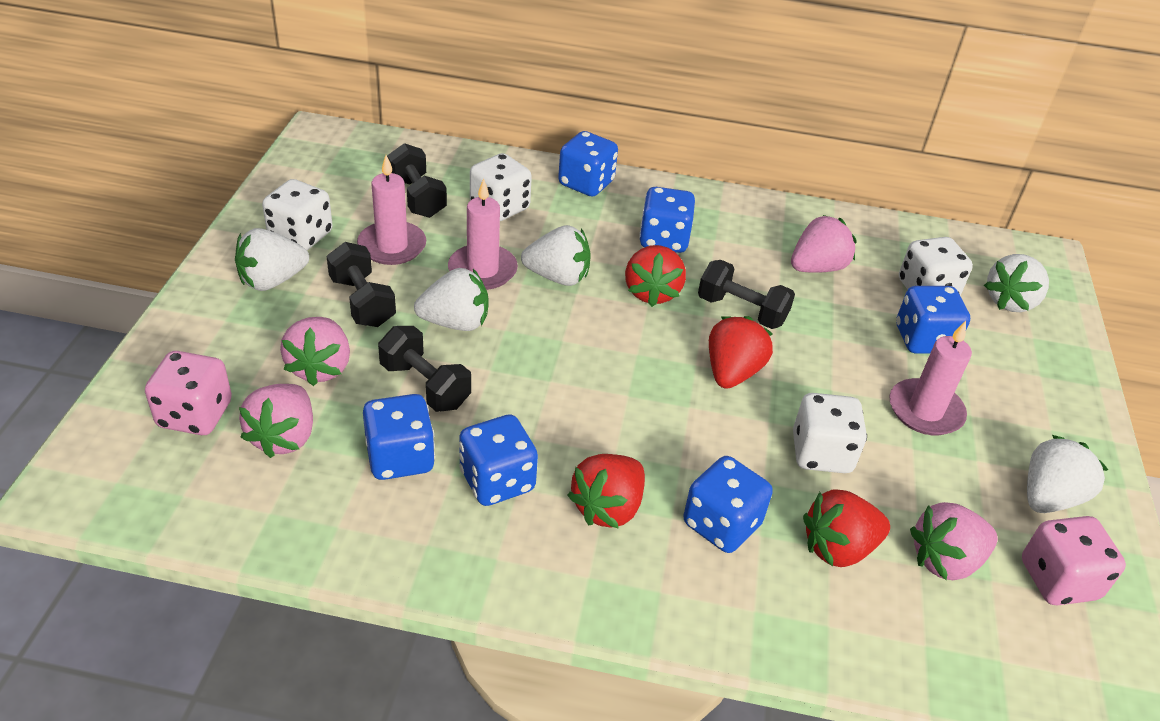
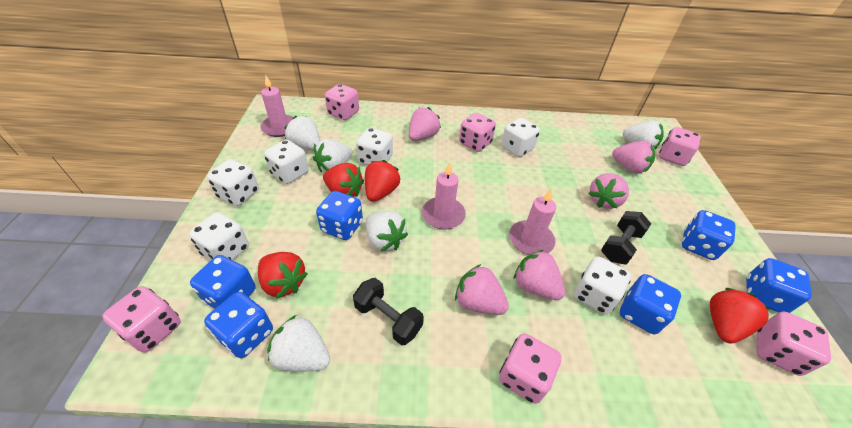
black dumbbell: 4 -> 2
pink dice: 2 -> 6
pink strawberry: 4 -> 5
white dice: 4 -> 6

